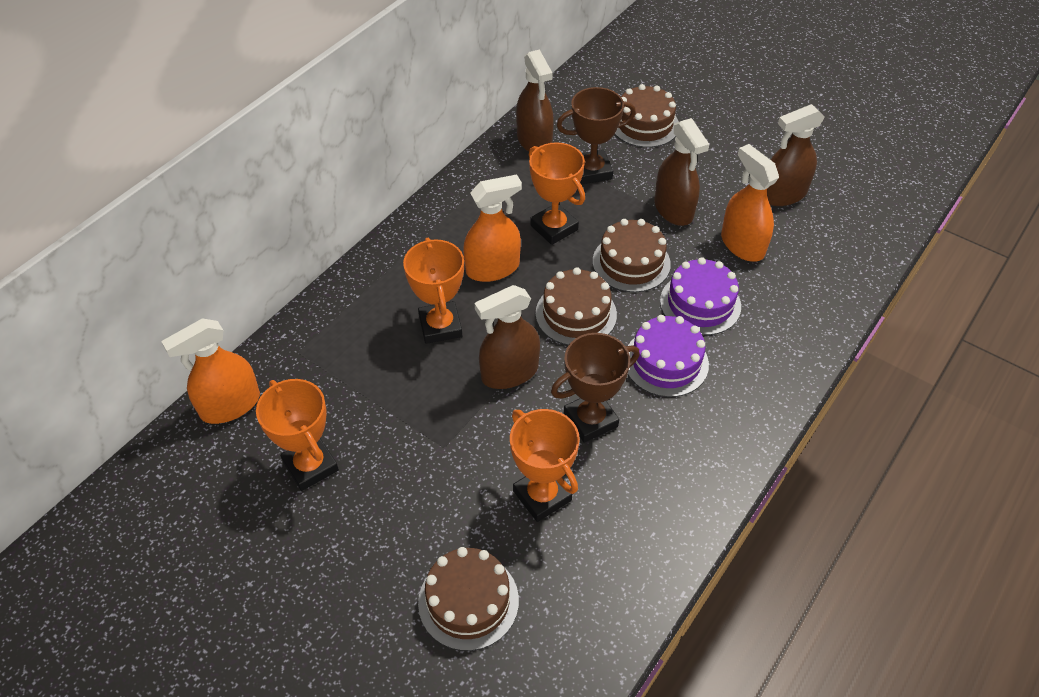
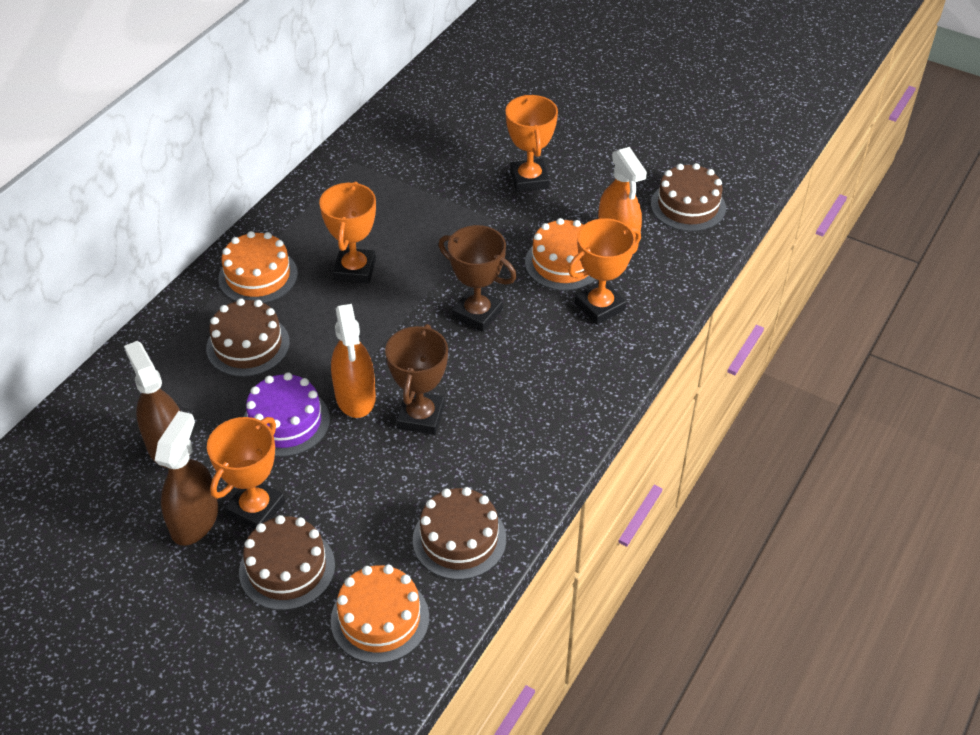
brown spray bottle: 4 -> 2
orange cake: 0 -> 3
orange spray bottle: 3 -> 2
purple cake: 2 -> 1

